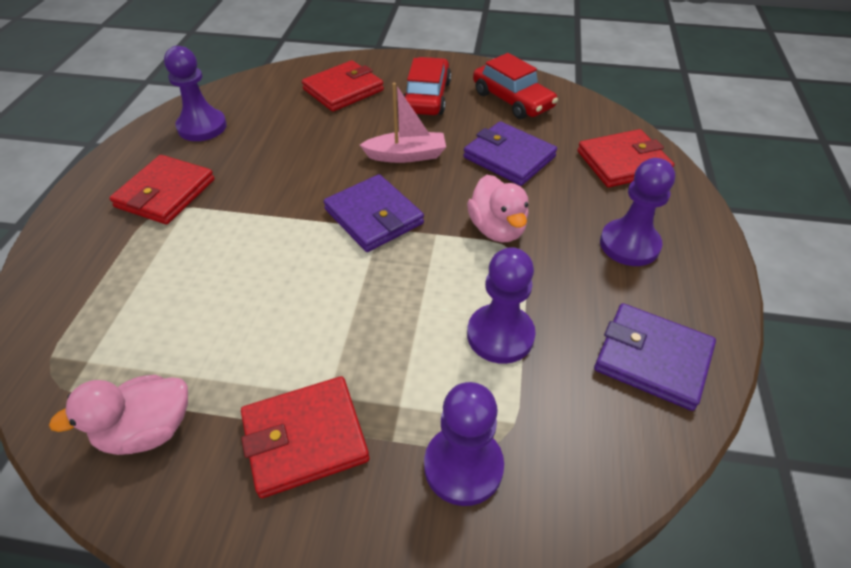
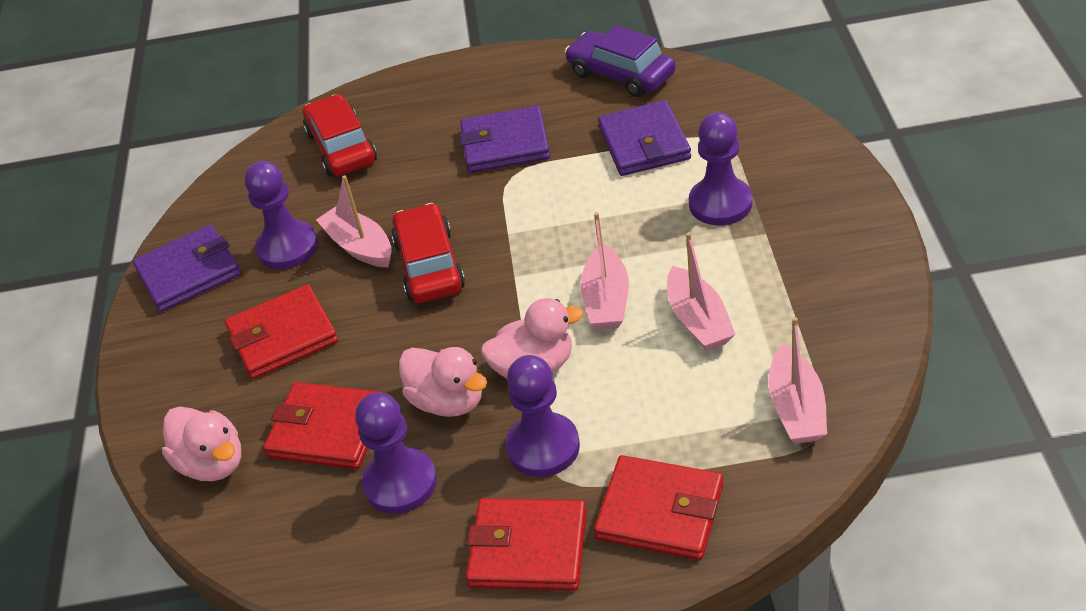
pink boat: 1 -> 4
pink duck: 2 -> 3
purple car: 0 -> 1

